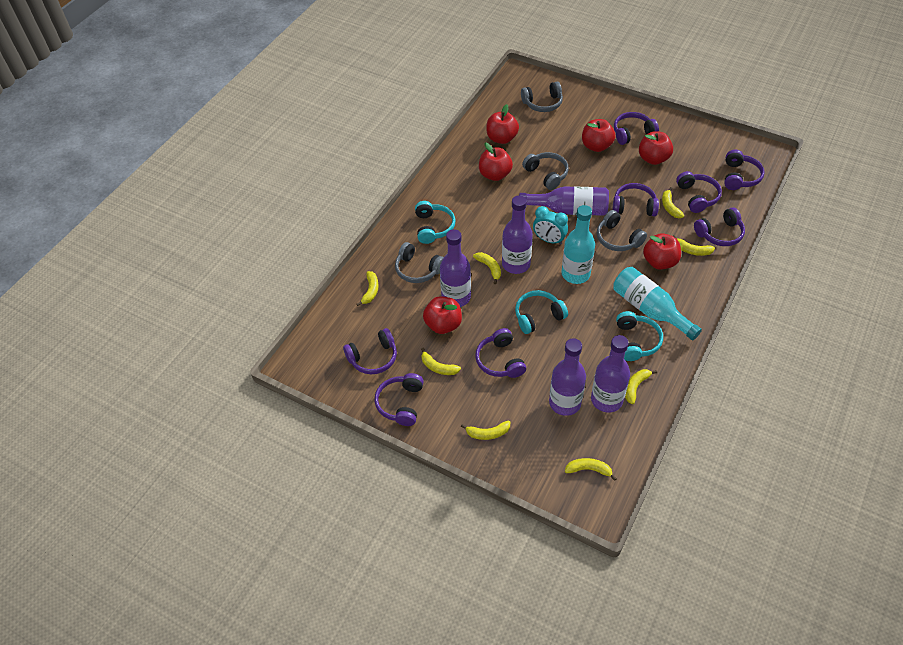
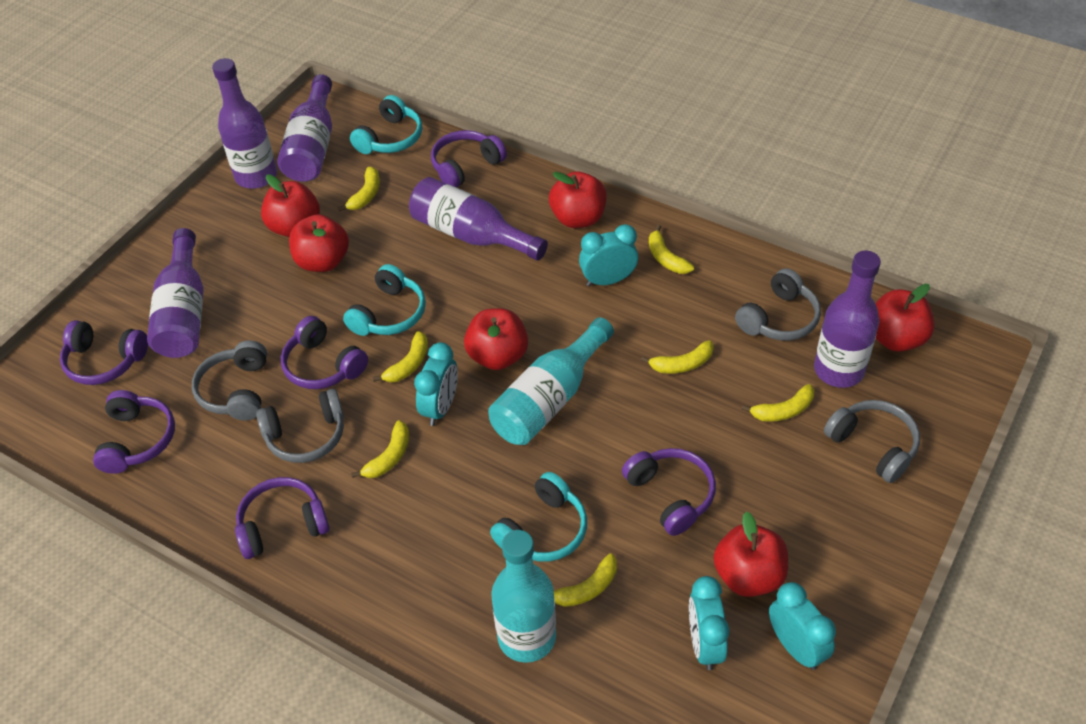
purple headphones: 8 -> 6
turquoise clock: 1 -> 4
yellow banana: 8 -> 7

